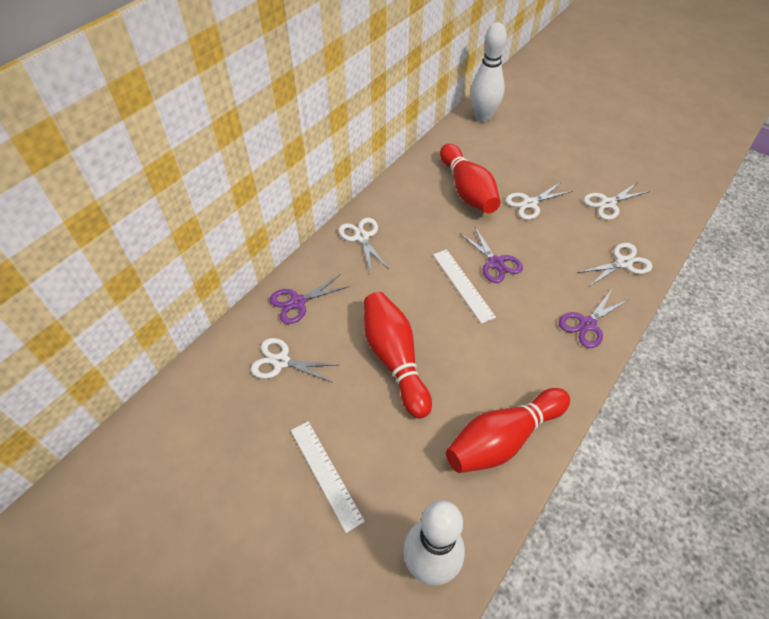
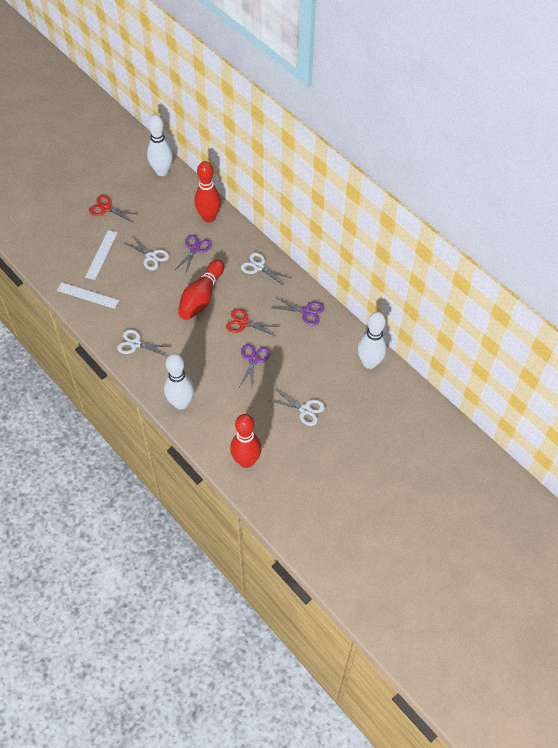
red scissors: 0 -> 2
white bowling pin: 2 -> 3
white scissors: 5 -> 4

